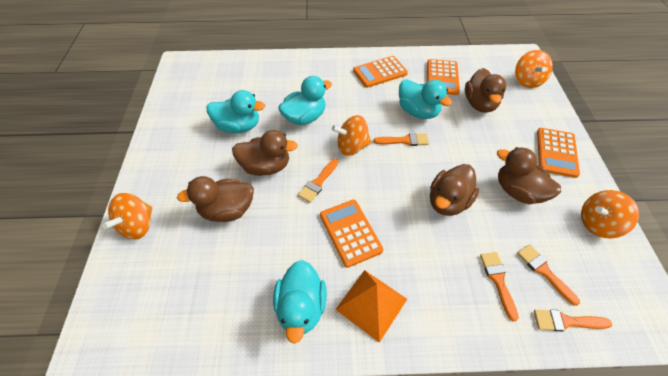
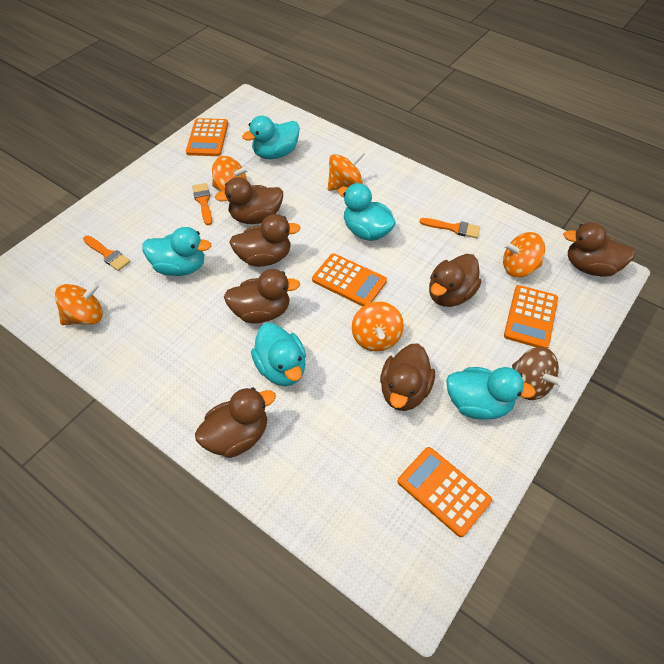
brown duck: 5 -> 7
brown spinning top: 0 -> 1
orange brush: 5 -> 3
orange pyramid: 1 -> 0
orange spinning top: 4 -> 5
turquoise duck: 4 -> 5

